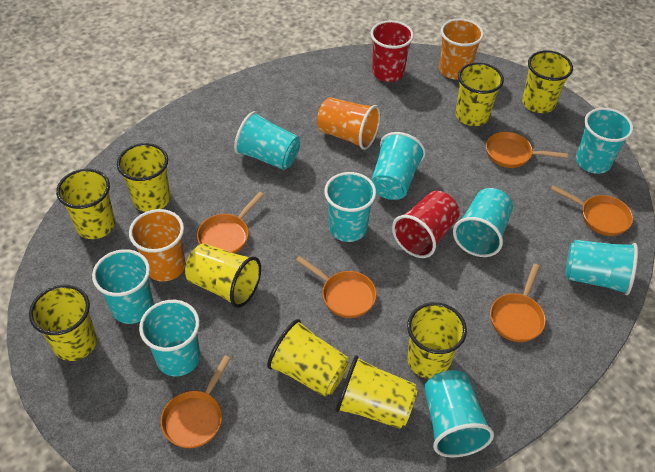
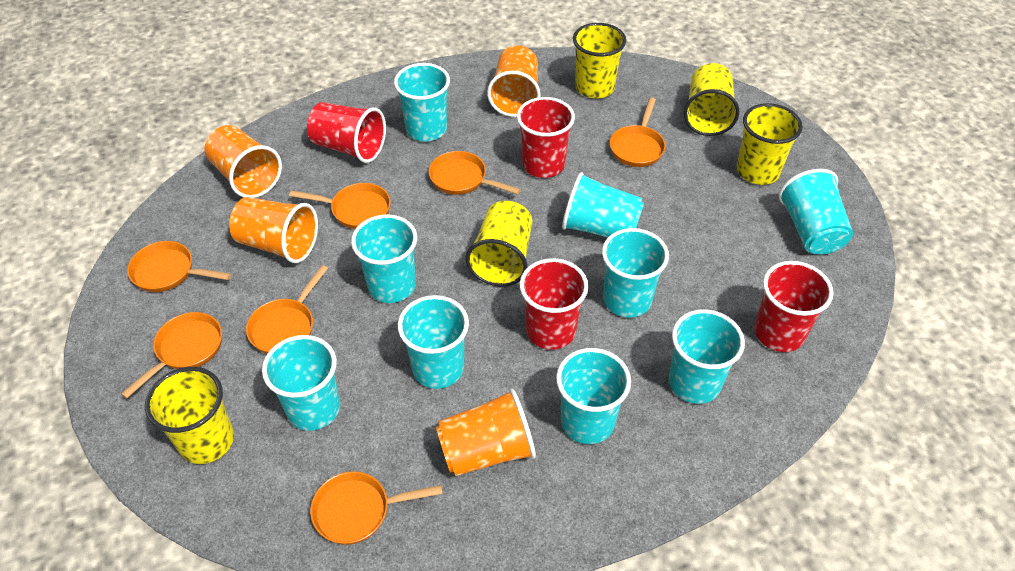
orange cup: 3 -> 4
orange pan: 6 -> 7
red cup: 2 -> 4
yellow cup: 9 -> 5

